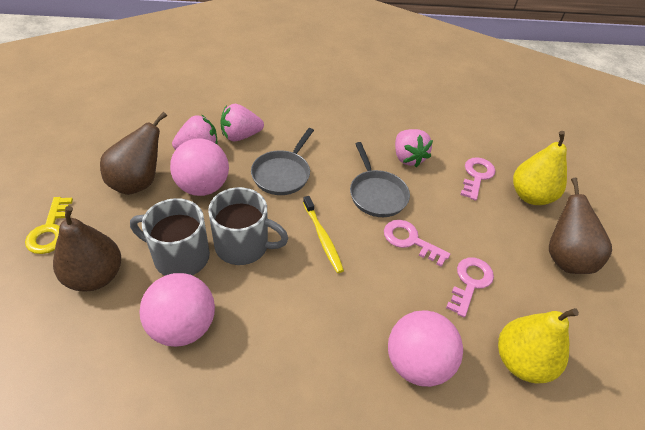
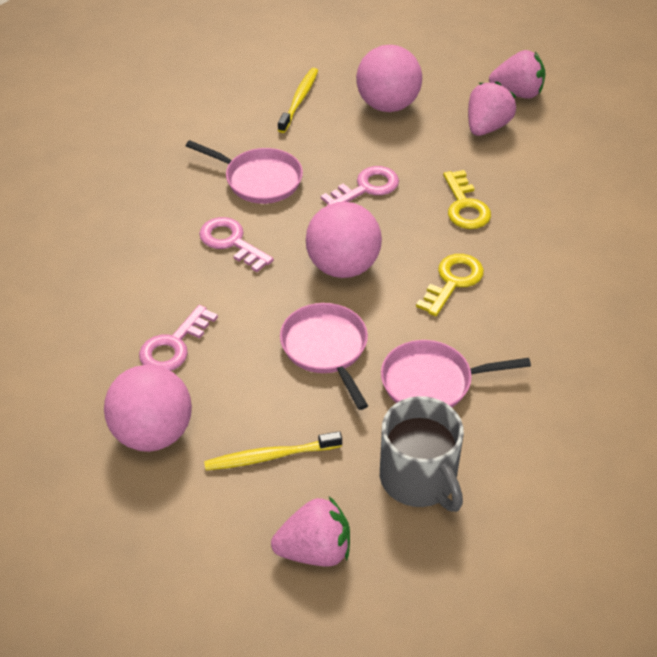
brown pear: 3 -> 0
grey mug: 2 -> 1
grey pan: 2 -> 0
pink pan: 0 -> 3
yellow key: 1 -> 2
yellow pear: 2 -> 0
yellow toothbrush: 1 -> 2

